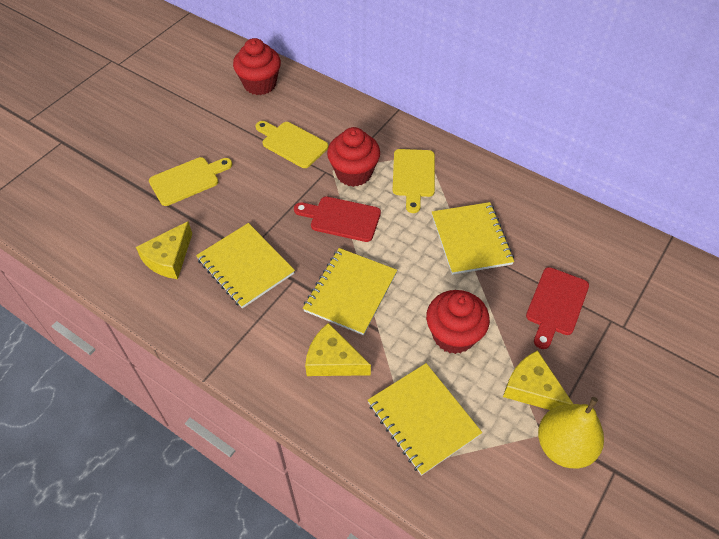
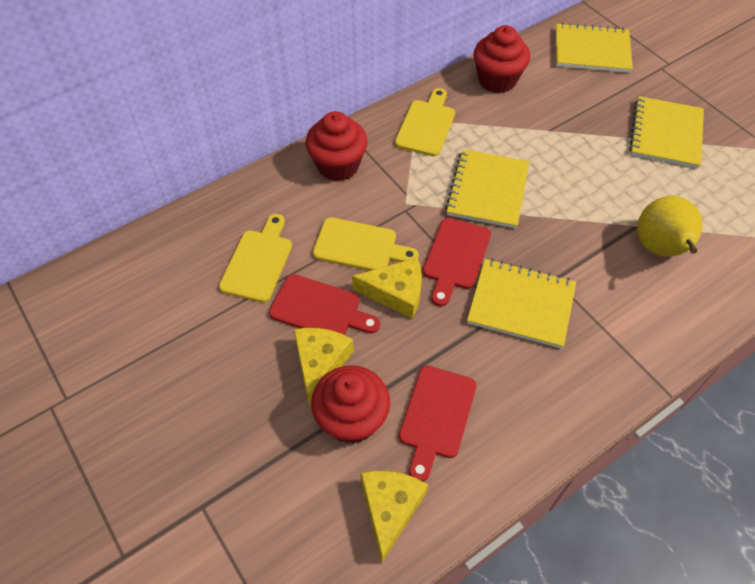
red cutting board: 2 -> 3

